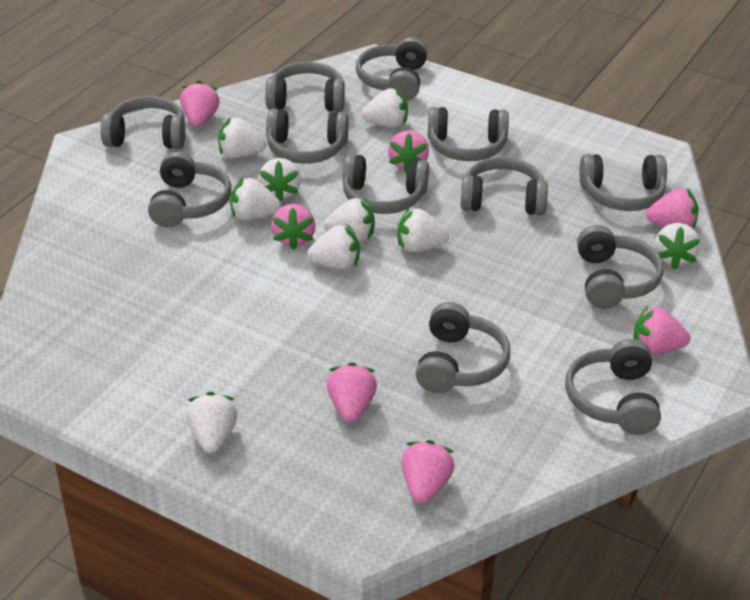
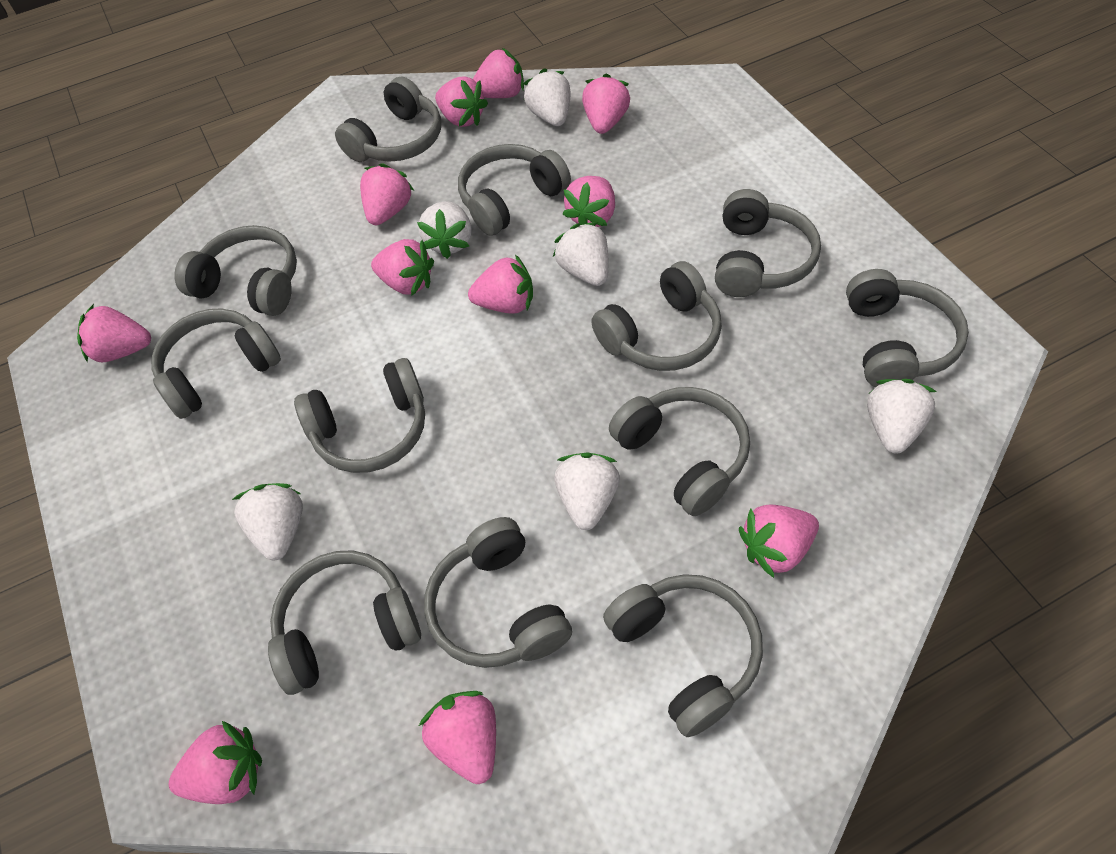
pink strawberry: 7 -> 11
white strawberry: 9 -> 6

